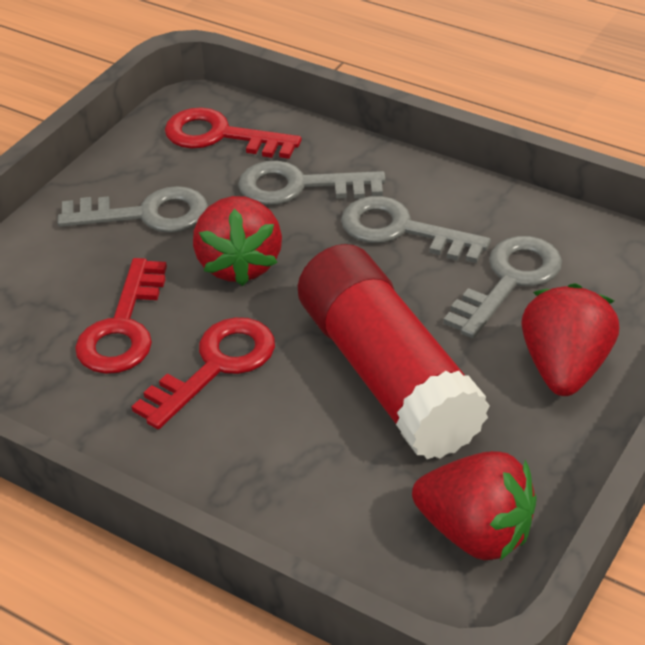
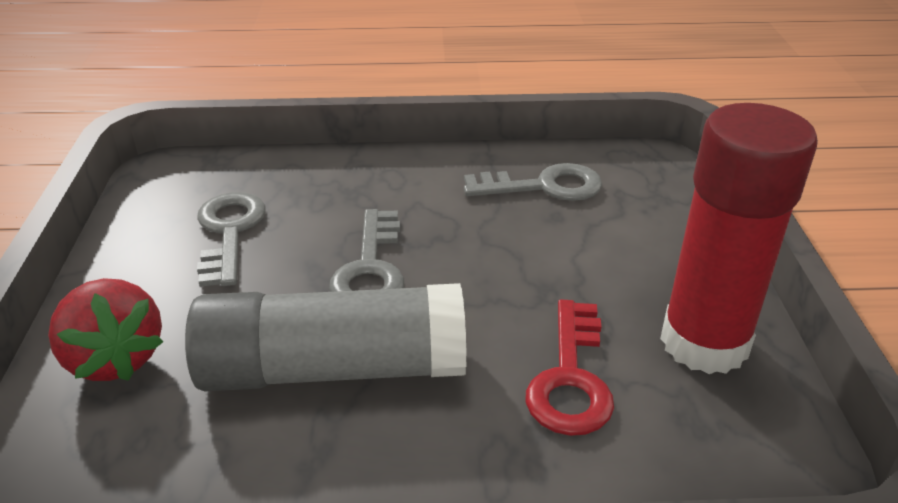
grey glue stick: 0 -> 1
grey key: 4 -> 3
red key: 3 -> 1
red strawberry: 3 -> 1

